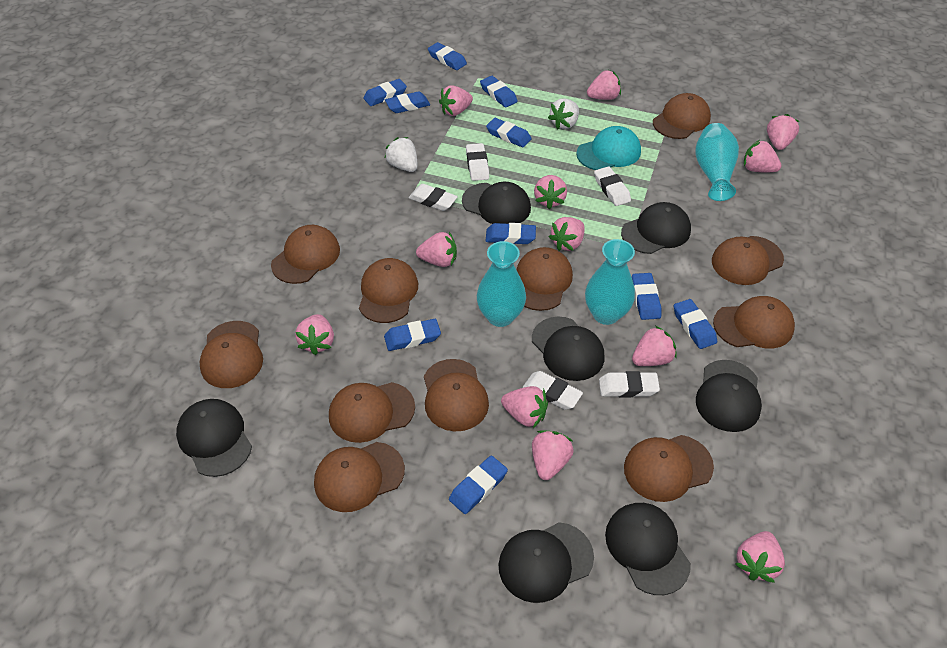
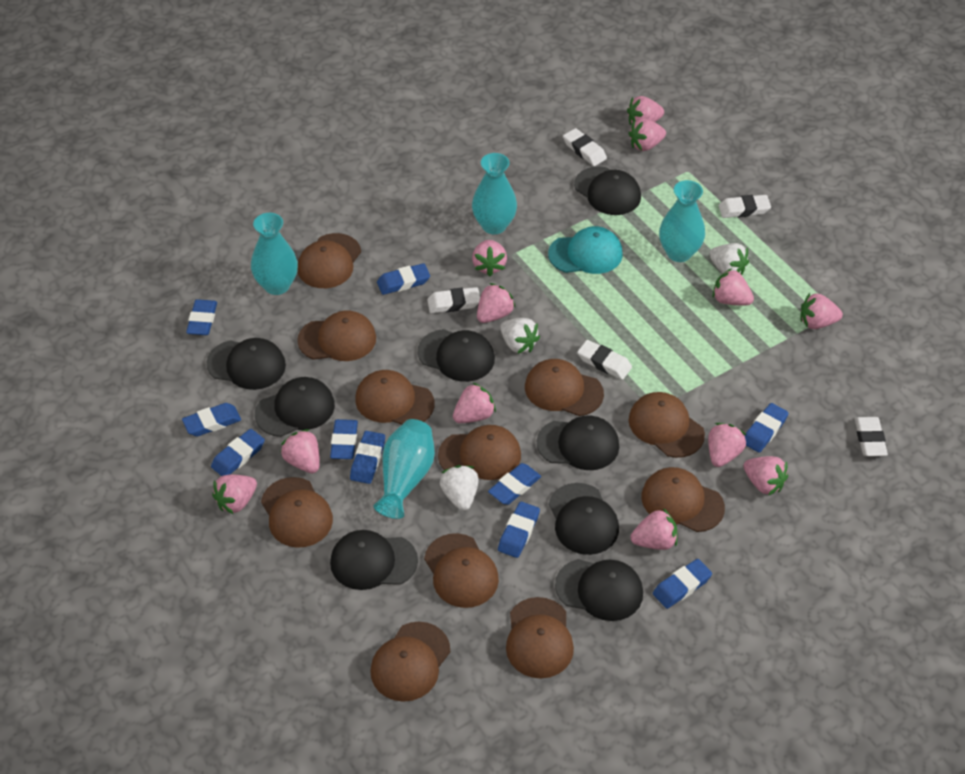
black cap: 7 -> 8
turquoise vase: 3 -> 4
white strawberry: 2 -> 3

